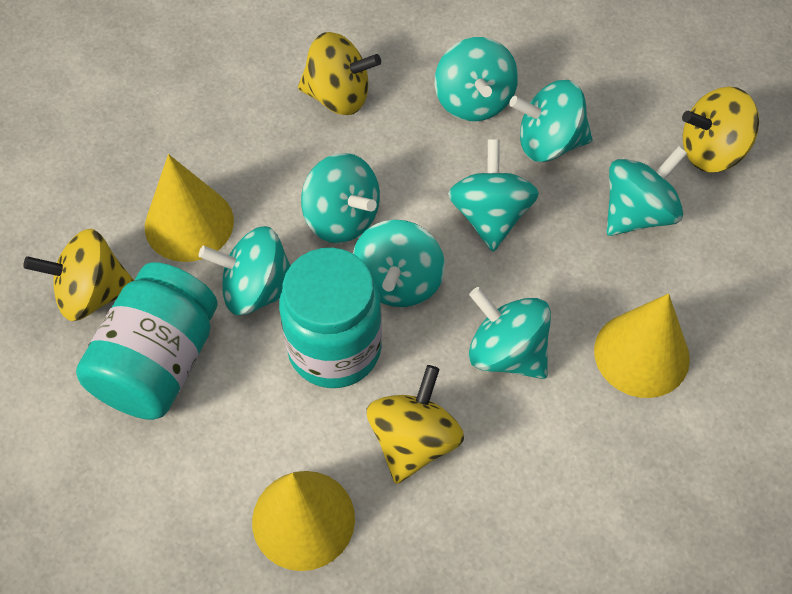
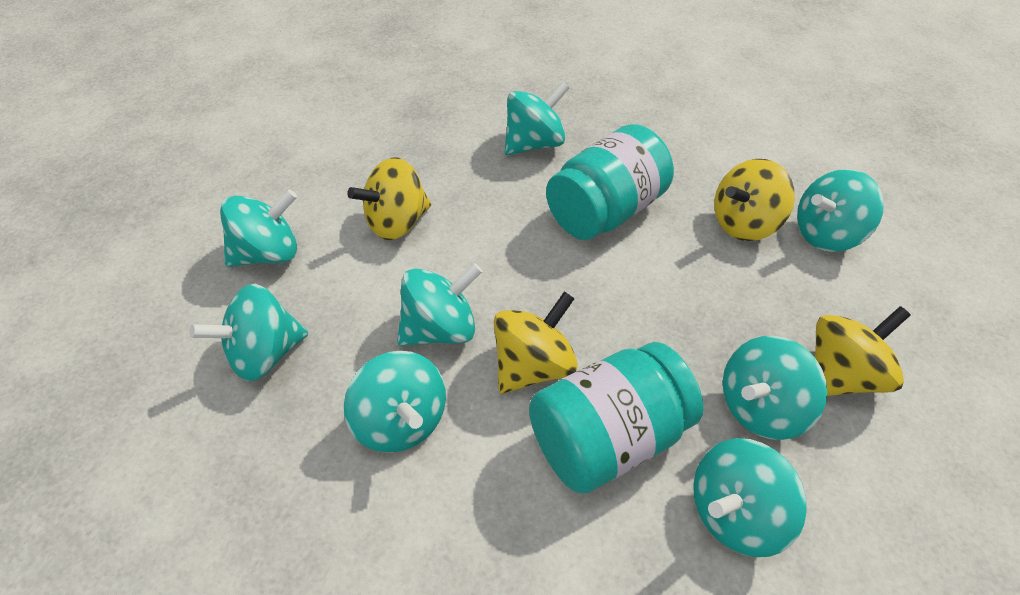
yellow cone: 3 -> 0

